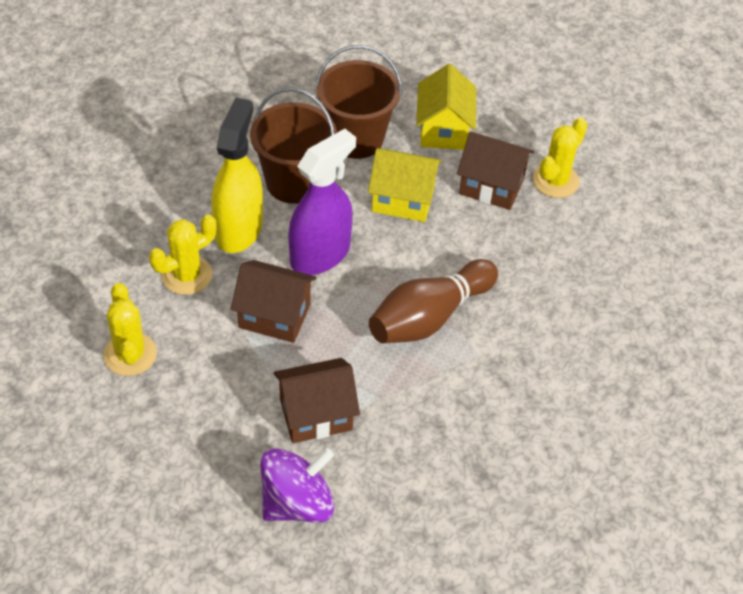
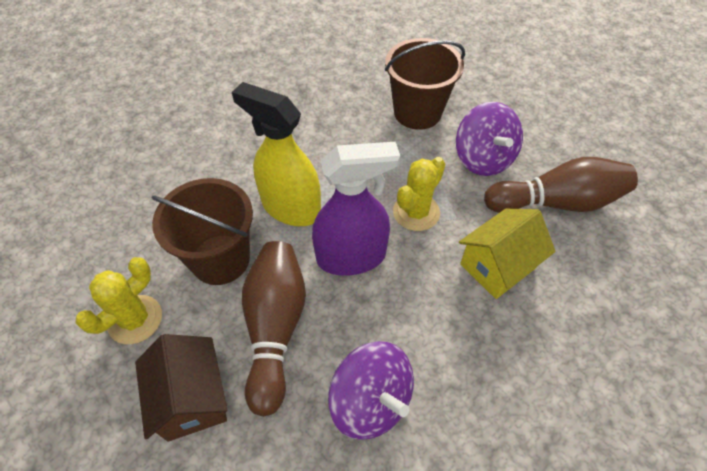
brown bowling pin: 1 -> 2
brown house: 3 -> 1
purple spinning top: 1 -> 2
yellow cactus: 3 -> 2
yellow house: 2 -> 1

